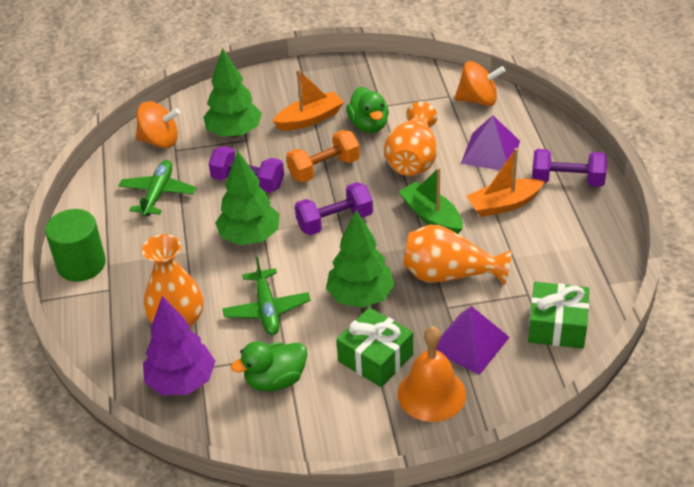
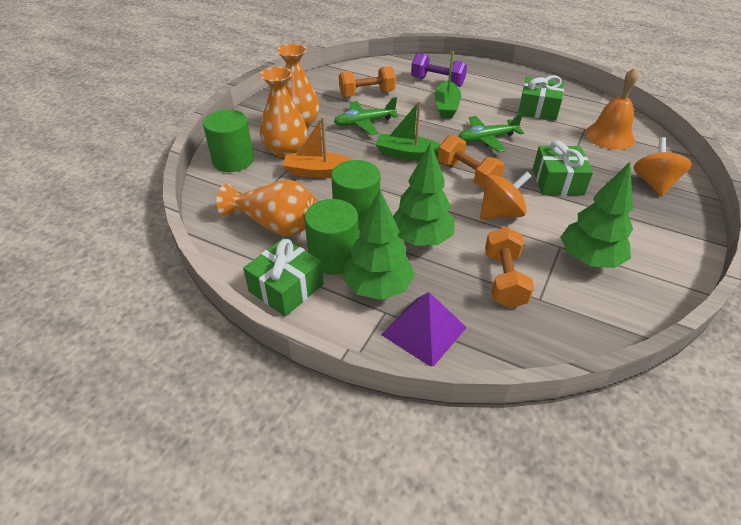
green boat: 1 -> 2
green cylinder: 1 -> 3
green duck: 2 -> 0
green gift: 2 -> 3
orange boat: 2 -> 1
orange dumbbell: 1 -> 3
purple dumbbell: 3 -> 1
purple pyramid: 2 -> 1
purple tree: 1 -> 0

